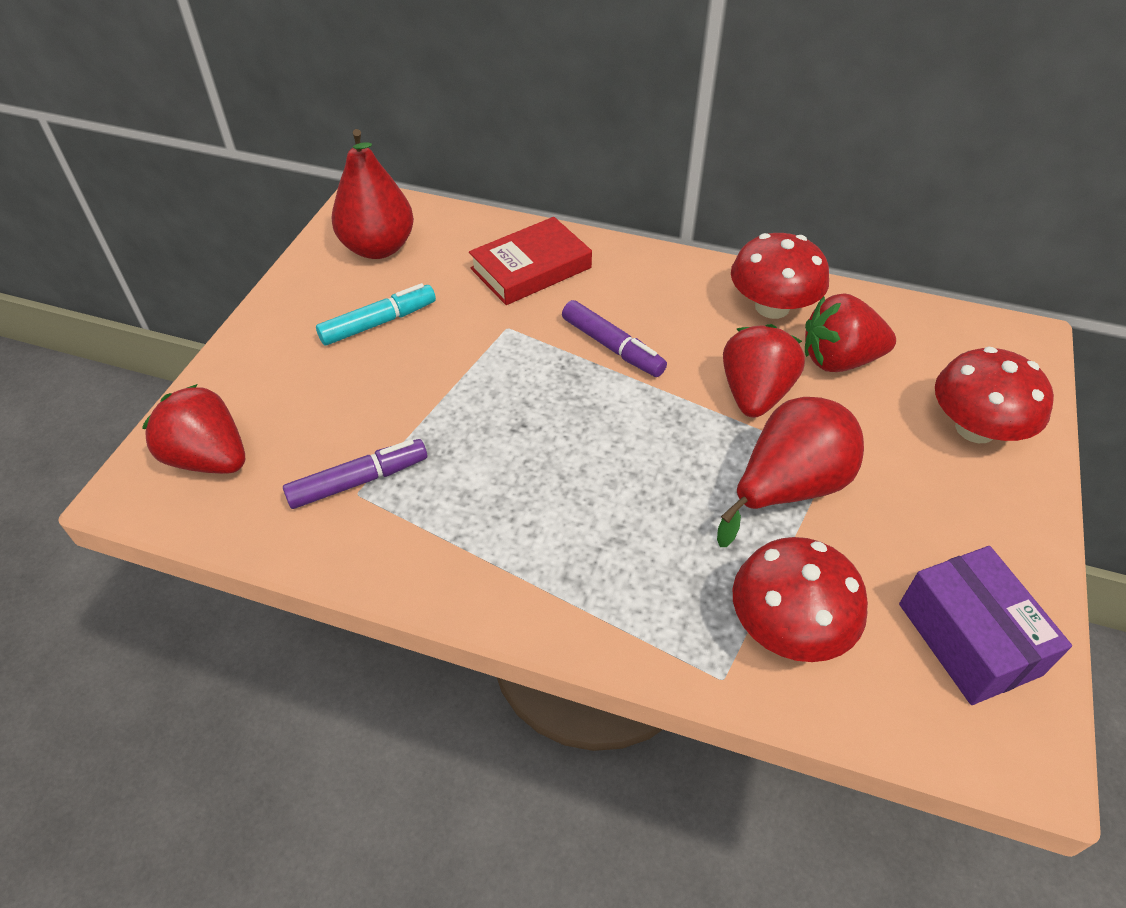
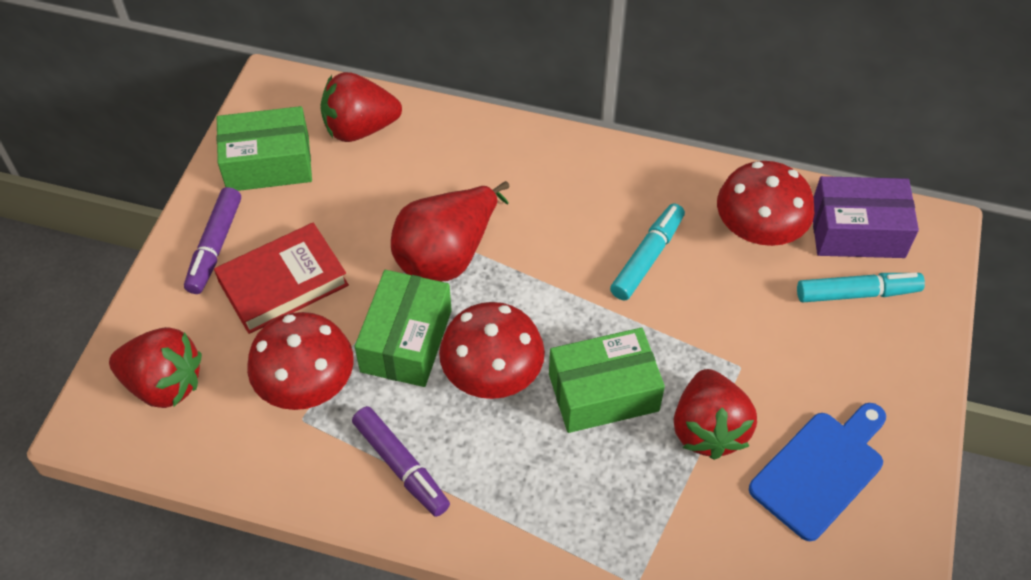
blue cutting board: 0 -> 1
green box: 0 -> 3
red pear: 2 -> 1
turquoise marker: 1 -> 2

